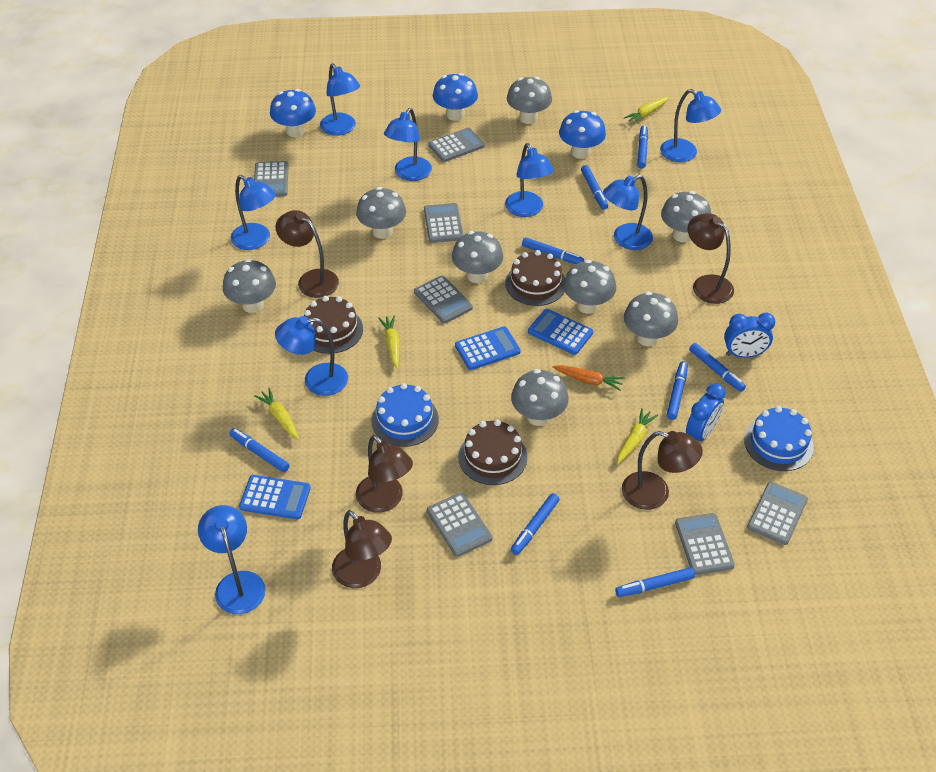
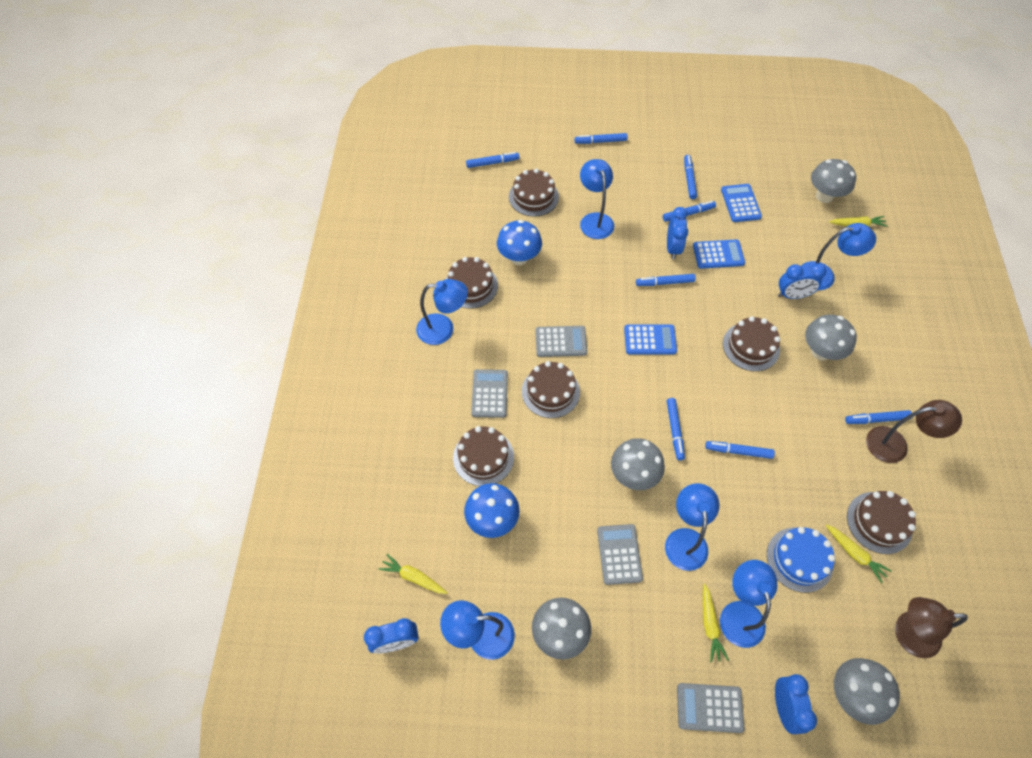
blue cake: 2 -> 1
blue clock: 2 -> 4
blue lamp: 8 -> 6
blue mushroom: 3 -> 2
brown cake: 3 -> 6
brown lamp: 5 -> 2
grey calculator: 7 -> 4
grey mushroom: 8 -> 5
orange carrot: 1 -> 0

